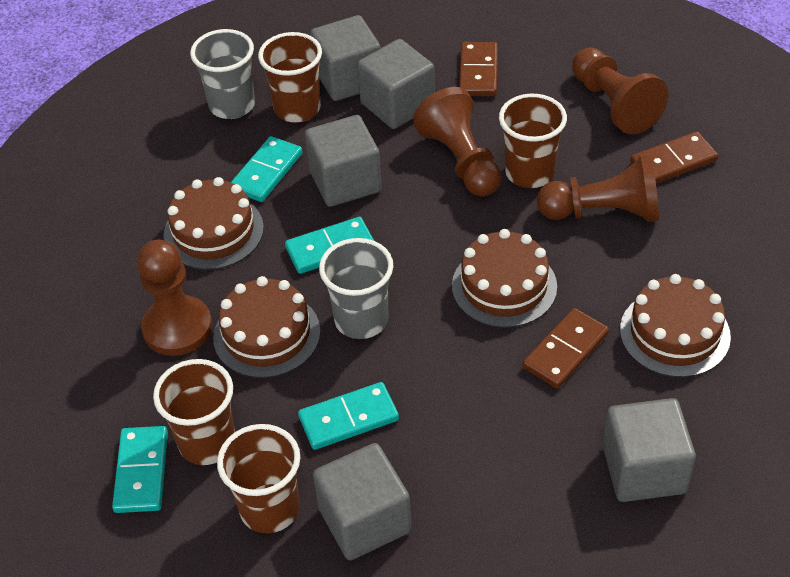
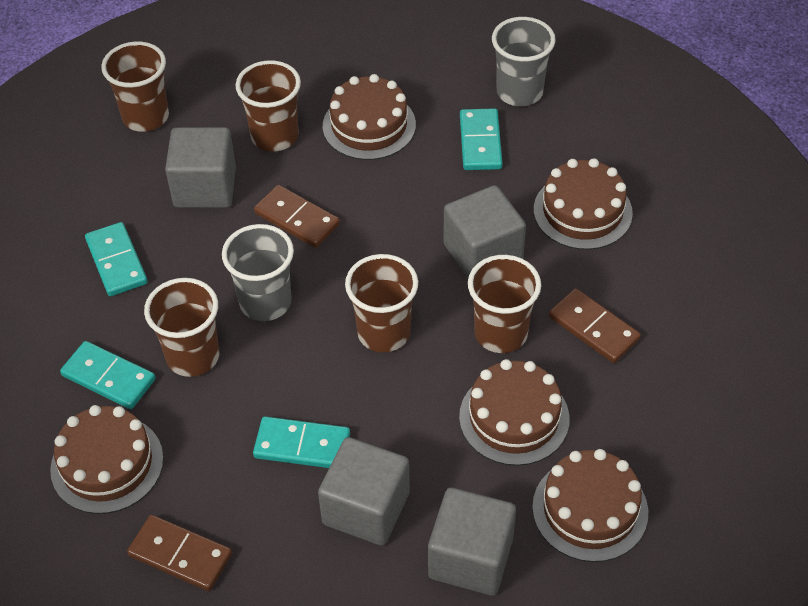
brown cake: 4 -> 5
brown cup: 4 -> 5
brown pawn: 4 -> 0
grey cube: 5 -> 4

